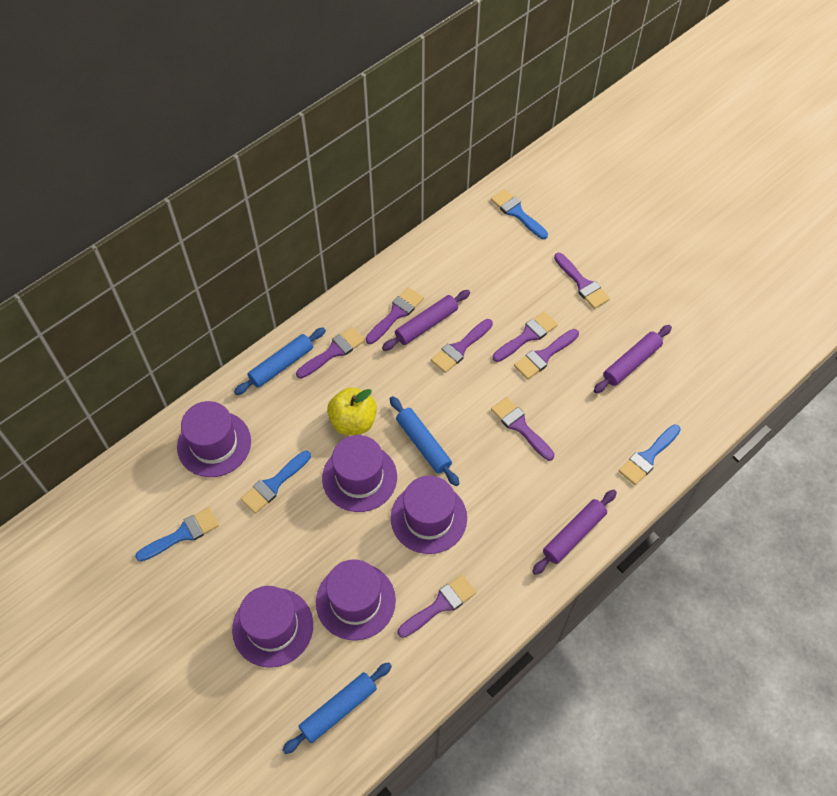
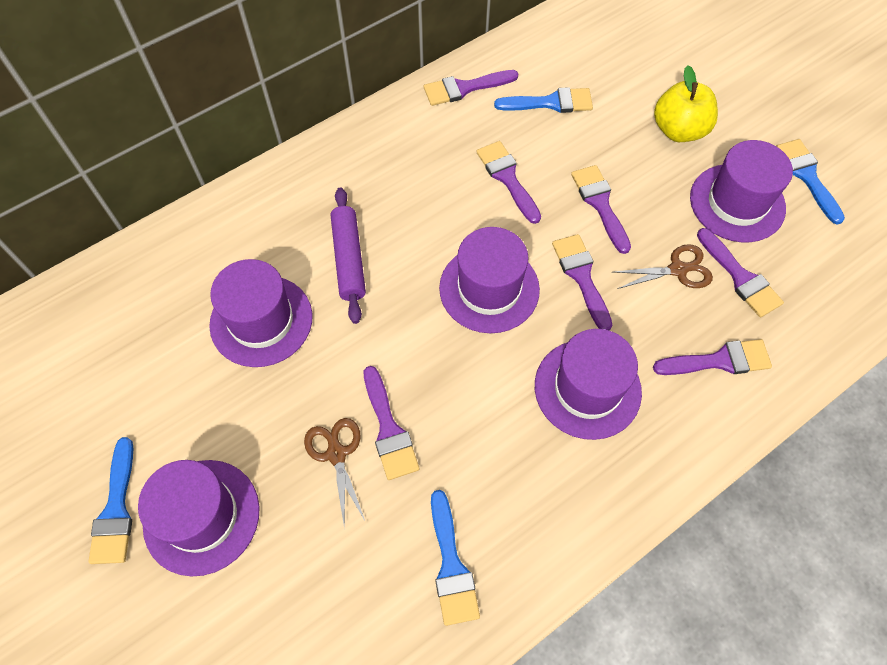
blue rolling pin: 3 -> 0
brown scissors: 0 -> 2
purple brush: 8 -> 7
purple rolling pin: 3 -> 1

